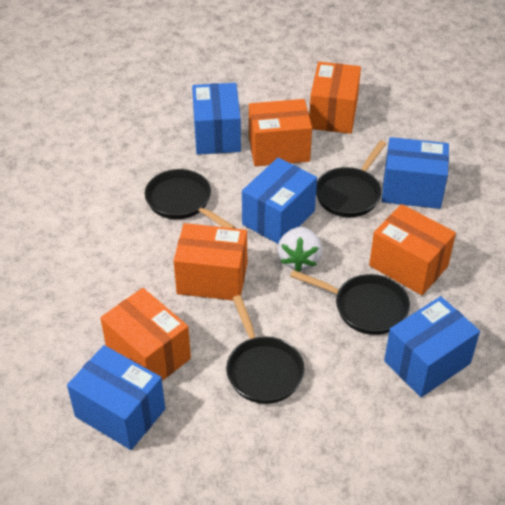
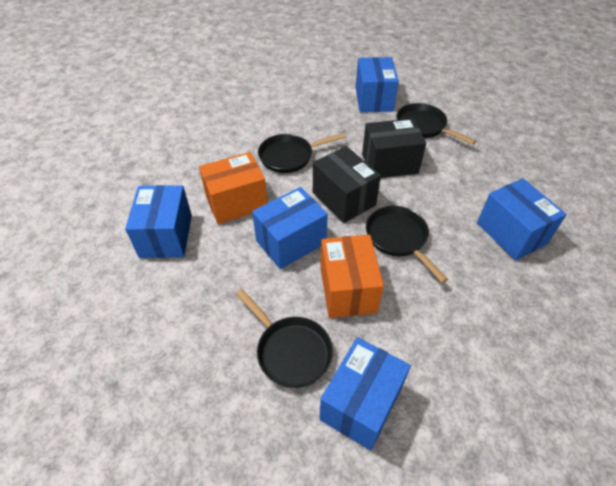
black box: 0 -> 2
orange box: 5 -> 2
white strawberry: 1 -> 0

